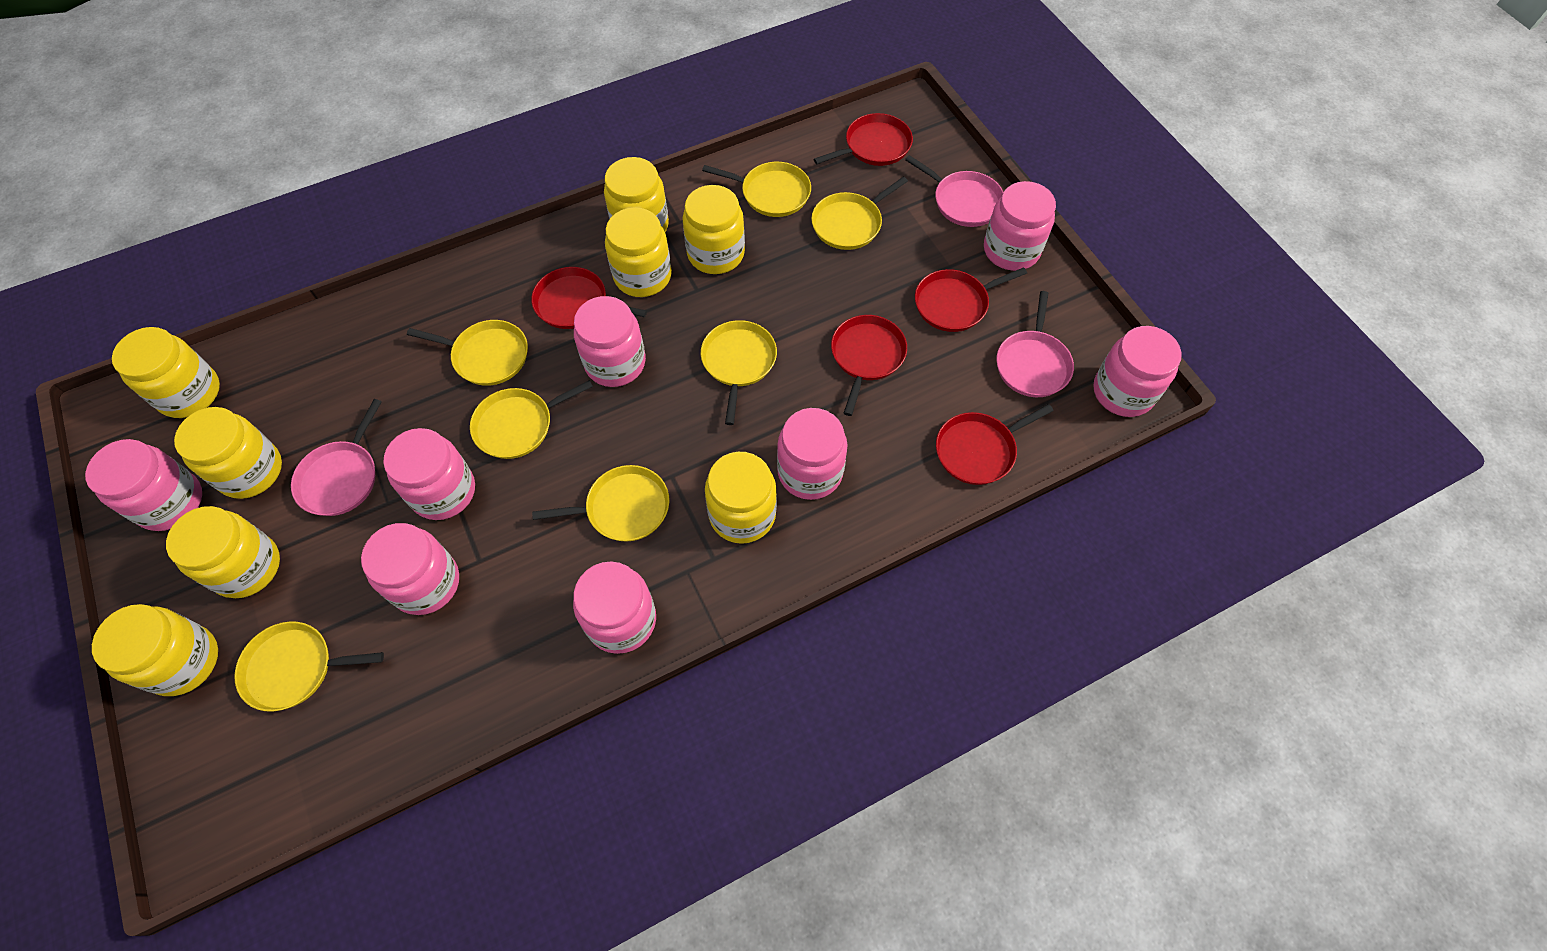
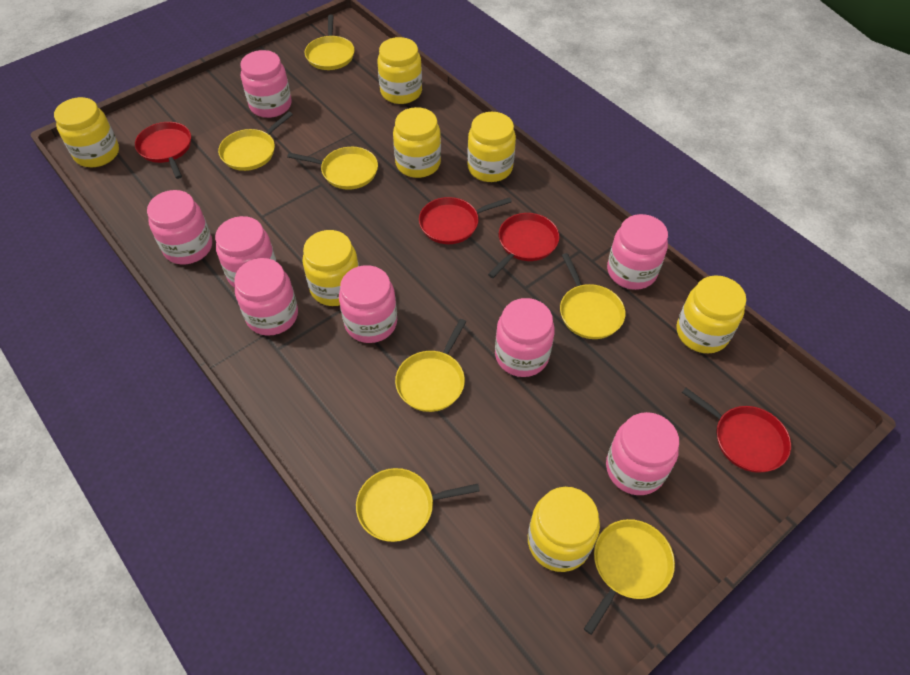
pink pan: 3 -> 0
red pan: 5 -> 4
yellow jar: 8 -> 7

